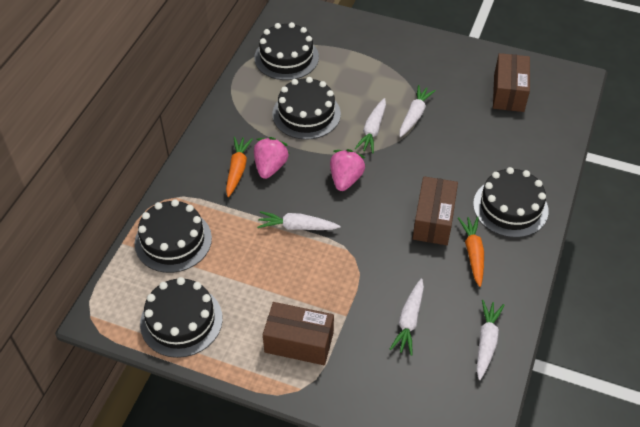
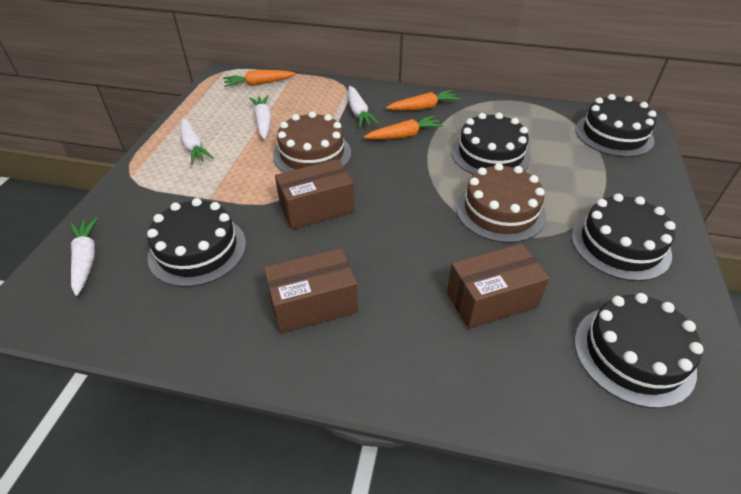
brown cake: 0 -> 2
orange carrot: 2 -> 3
pink strawberry: 2 -> 0
white carrot: 5 -> 4

